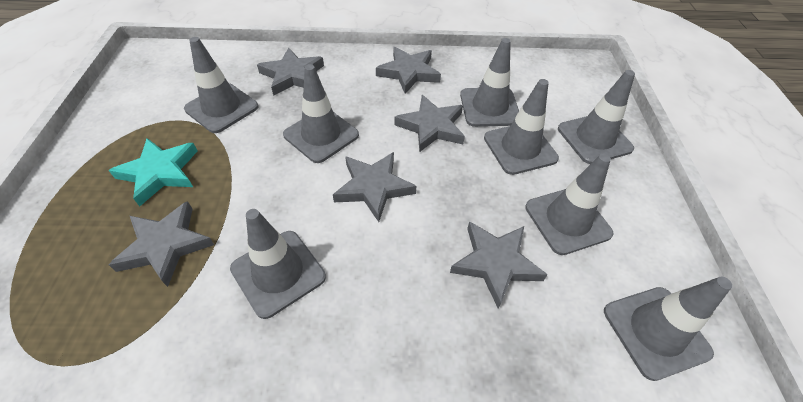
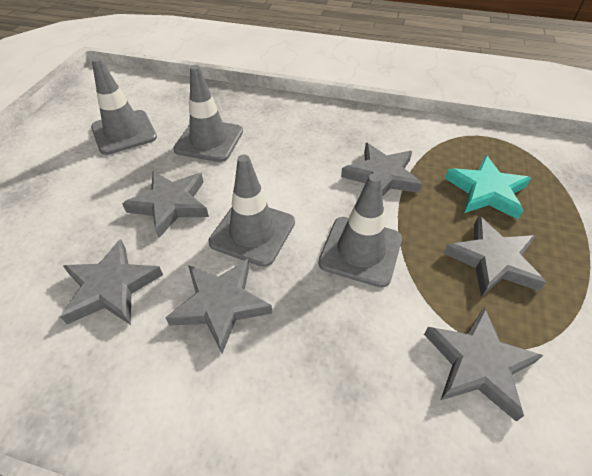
grey traffic cone: 8 -> 4

